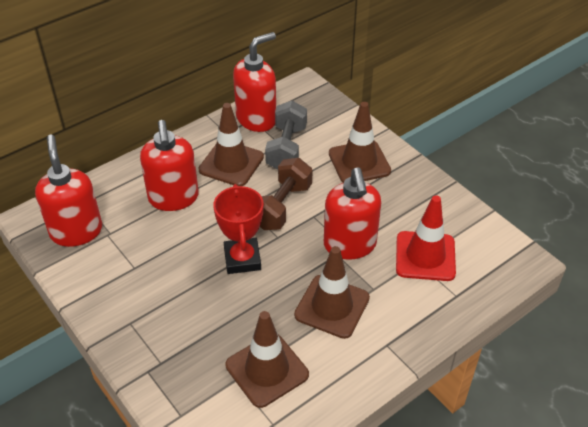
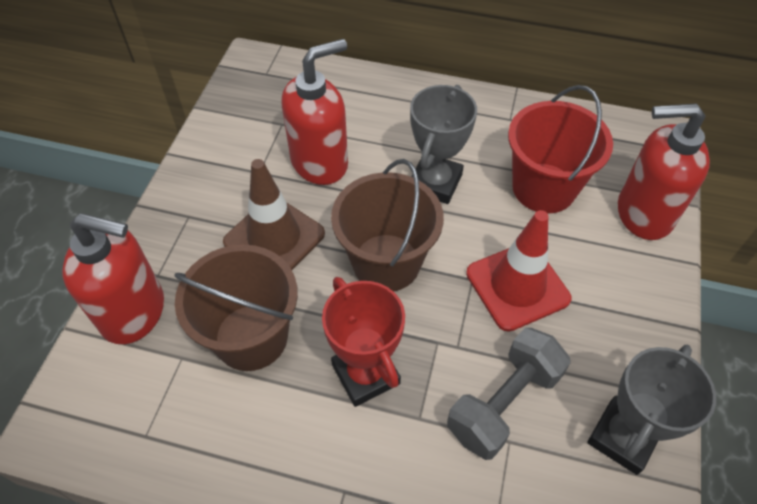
brown bucket: 0 -> 2
brown dumbbell: 1 -> 0
brown traffic cone: 4 -> 1
grey trophy: 0 -> 2
red bucket: 0 -> 1
red soap dispenser: 4 -> 3

